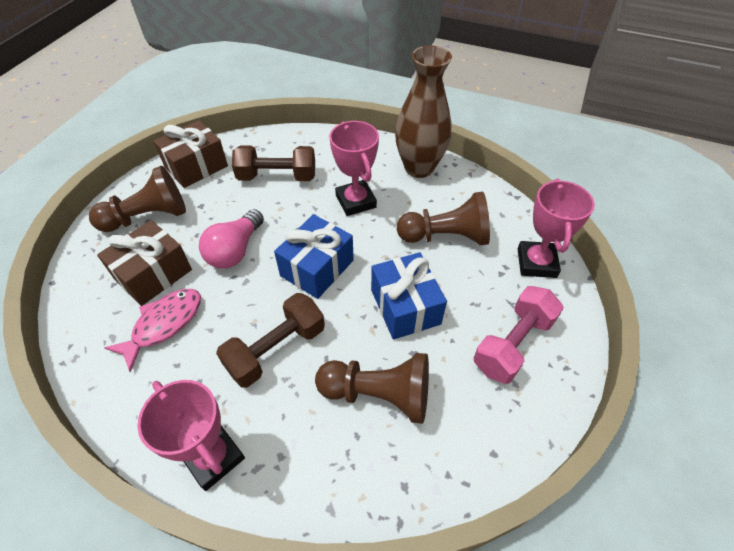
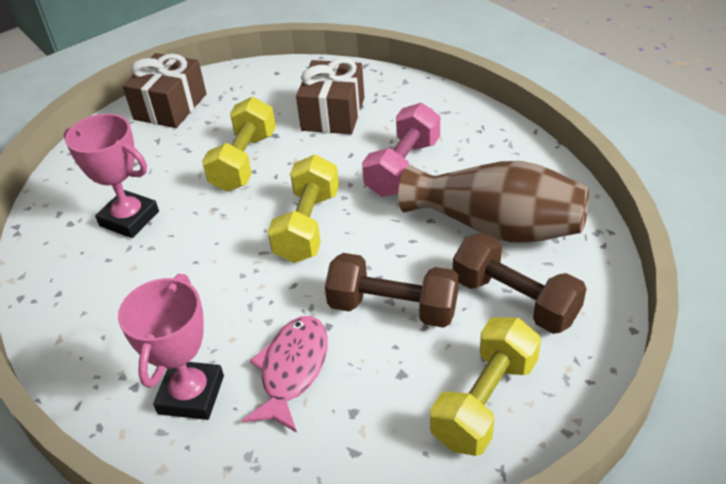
blue gift: 2 -> 0
brown pawn: 3 -> 0
pink light bulb: 1 -> 0
pink trophy: 3 -> 2
yellow dumbbell: 0 -> 3

